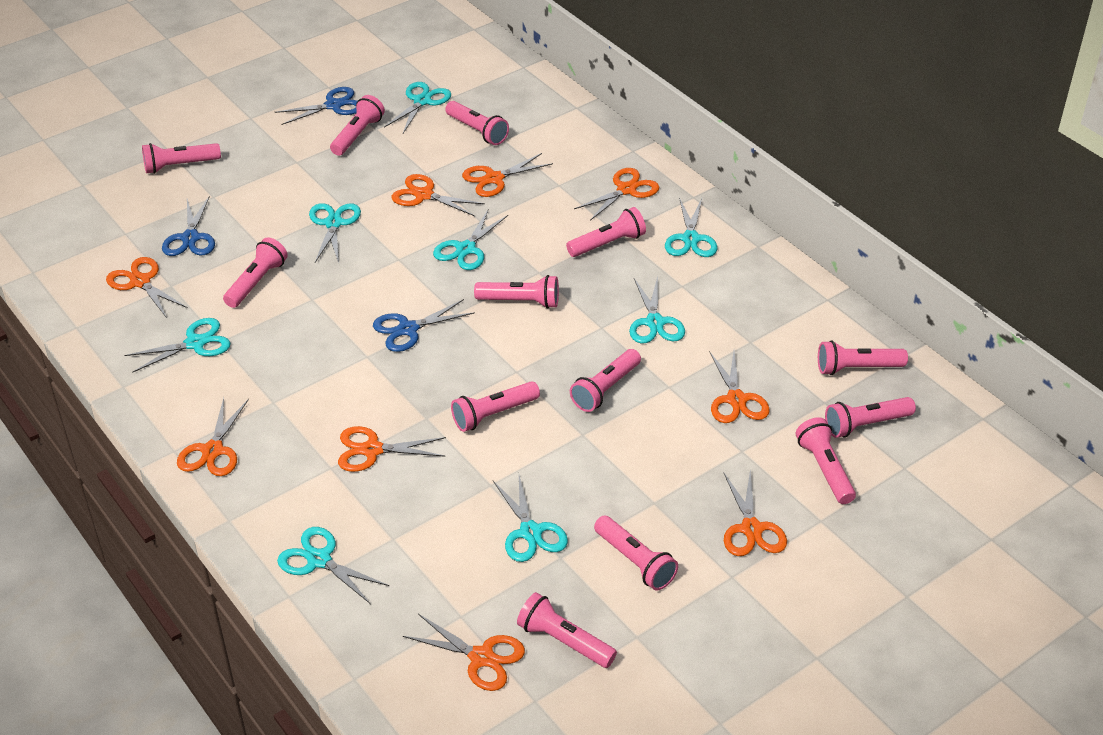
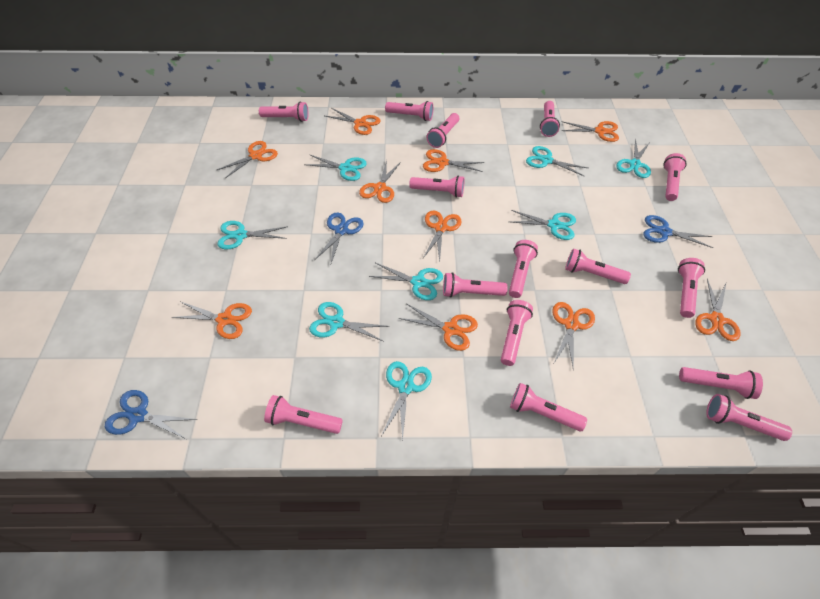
orange scissors: 9 -> 10
pink flashlight: 13 -> 15

